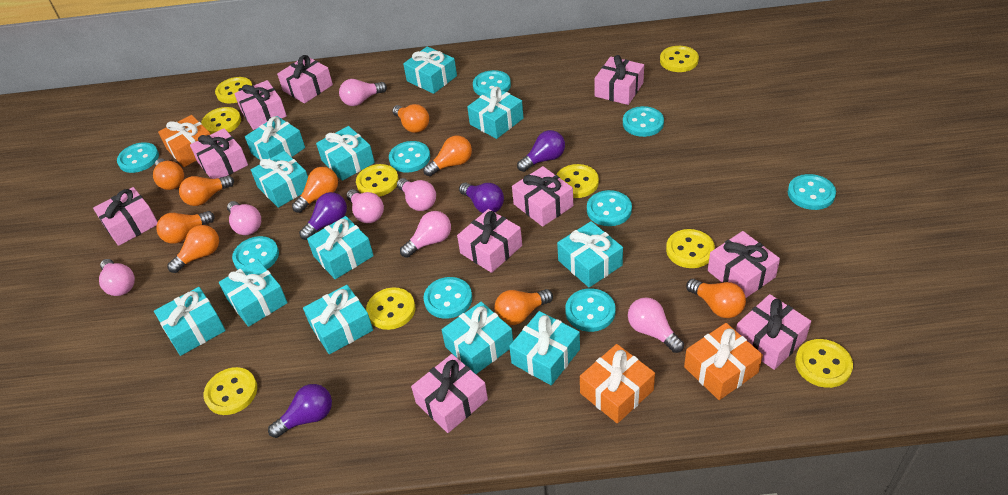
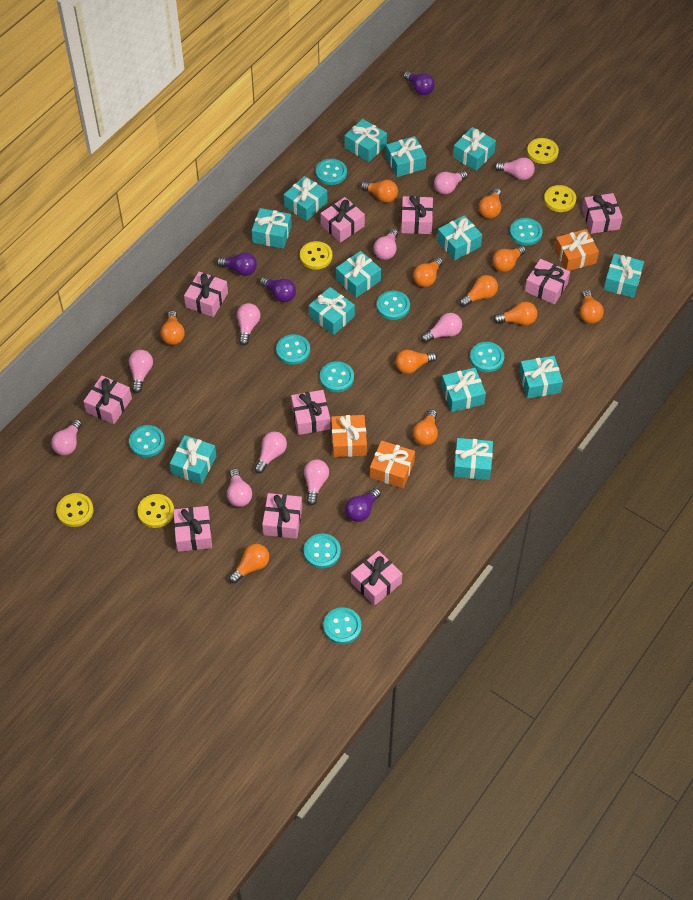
orange light bulb: 9 -> 11
pink light bulb: 7 -> 10
turquoise gift: 12 -> 13
yellow button: 9 -> 5

